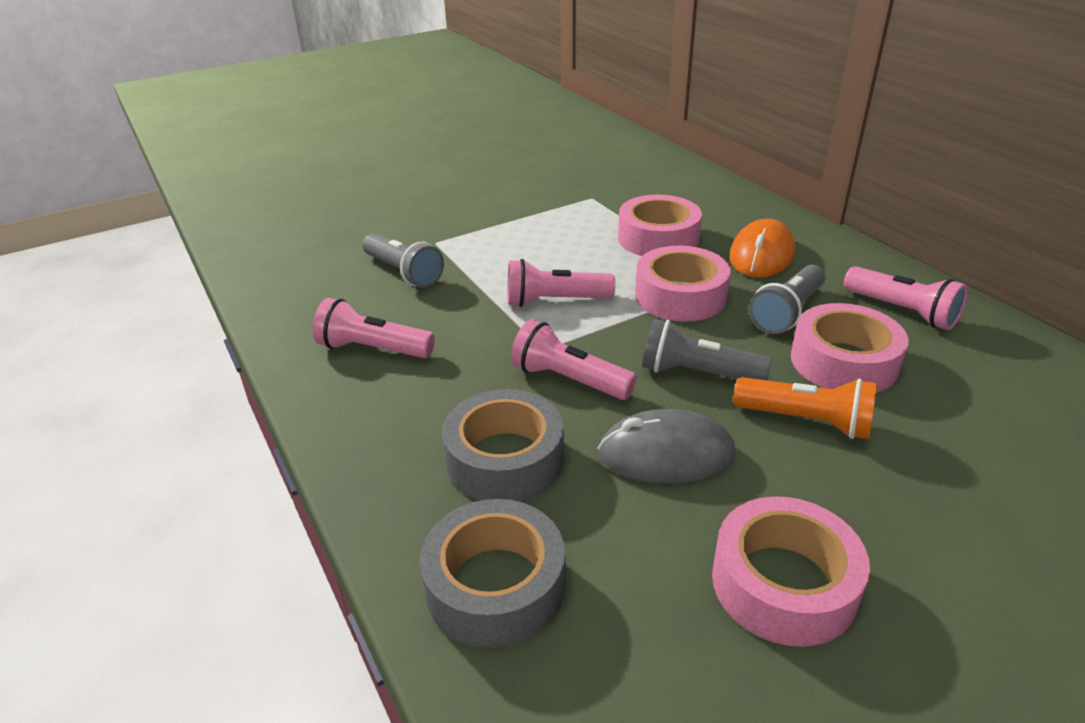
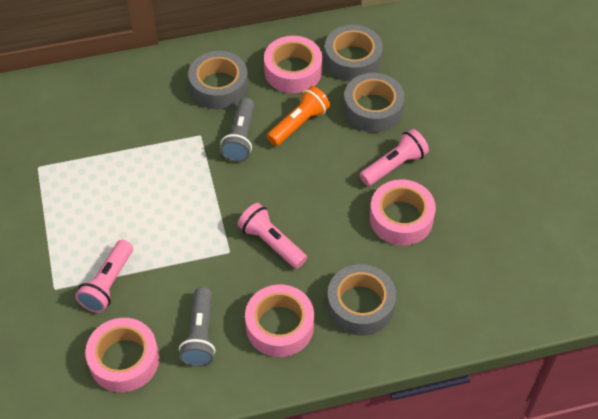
grey flashlight: 3 -> 2
grey mouse: 1 -> 0
grey tape: 2 -> 4
orange mouse: 1 -> 0
pink flashlight: 4 -> 3

